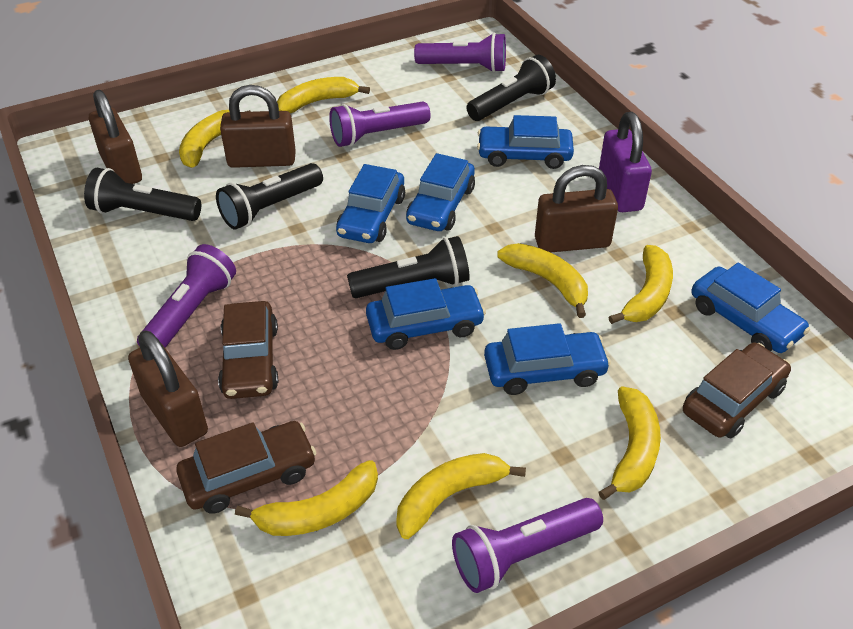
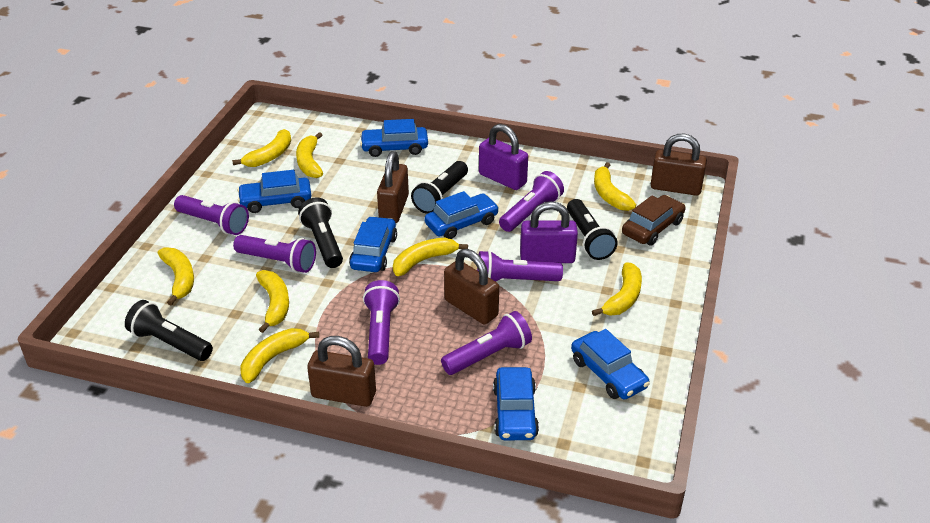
brown car: 3 -> 1
purple flashlight: 4 -> 6
purple padlock: 1 -> 2
yellow banana: 7 -> 8

